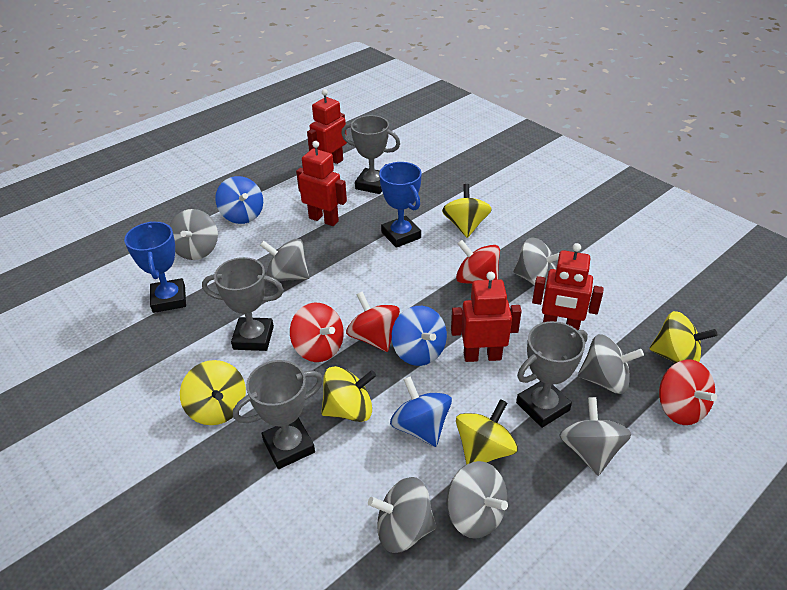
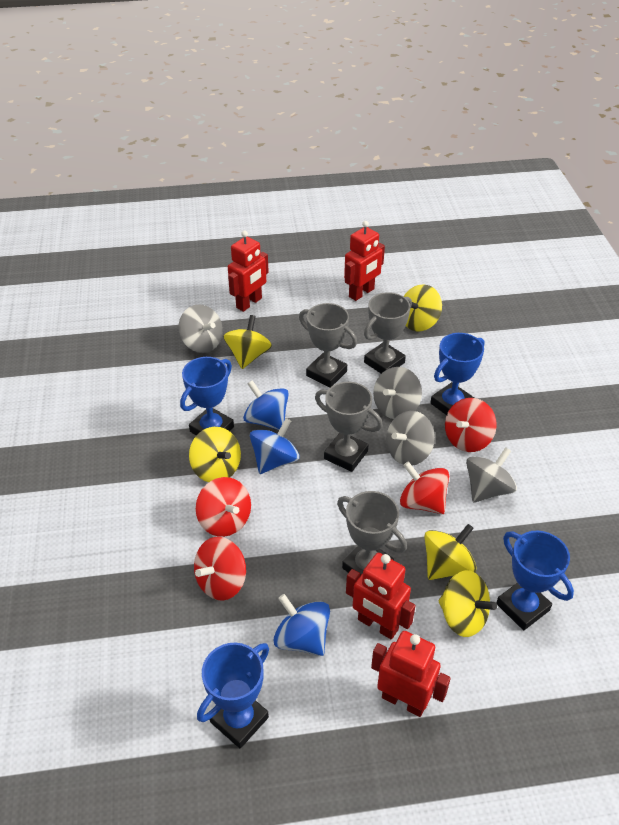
blue trophy: 2 -> 4
grey spinning top: 7 -> 4

